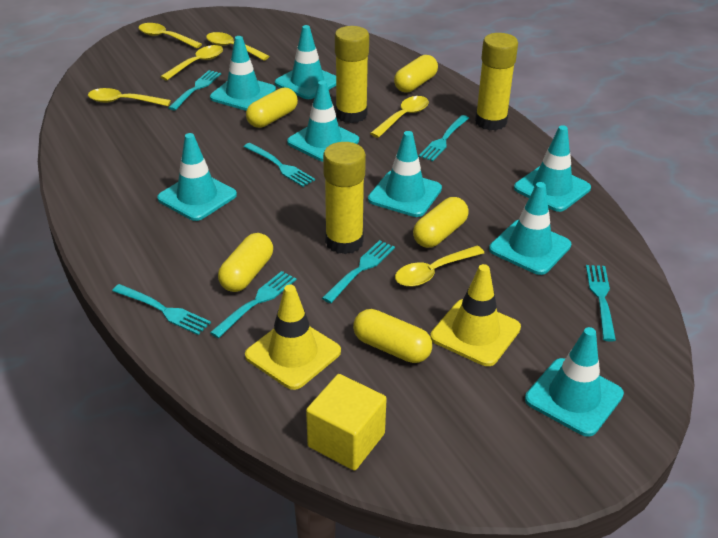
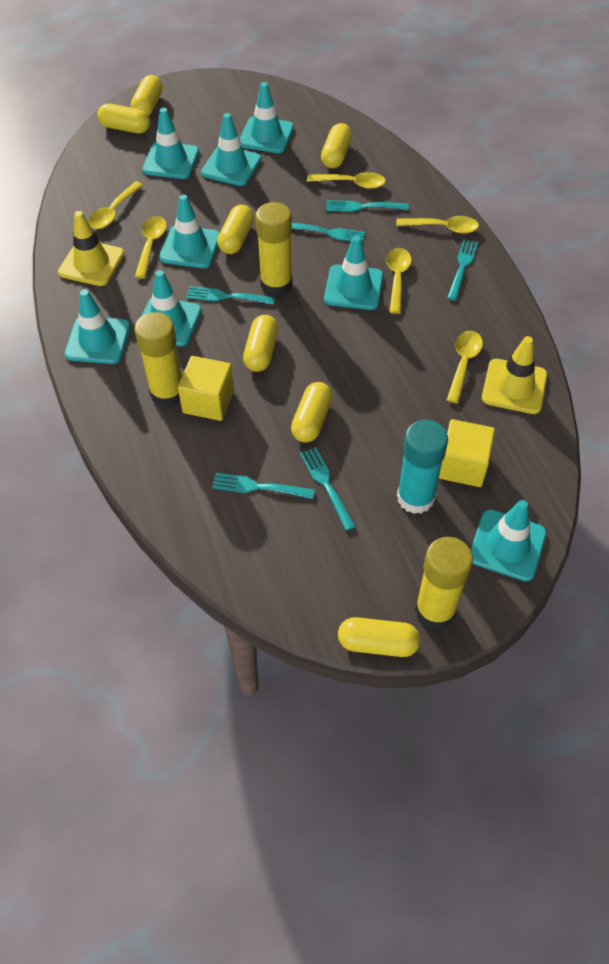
turquoise fork: 7 -> 6
turquoise glue stick: 0 -> 1
yellow capsule: 5 -> 7
yellow cube: 1 -> 2

